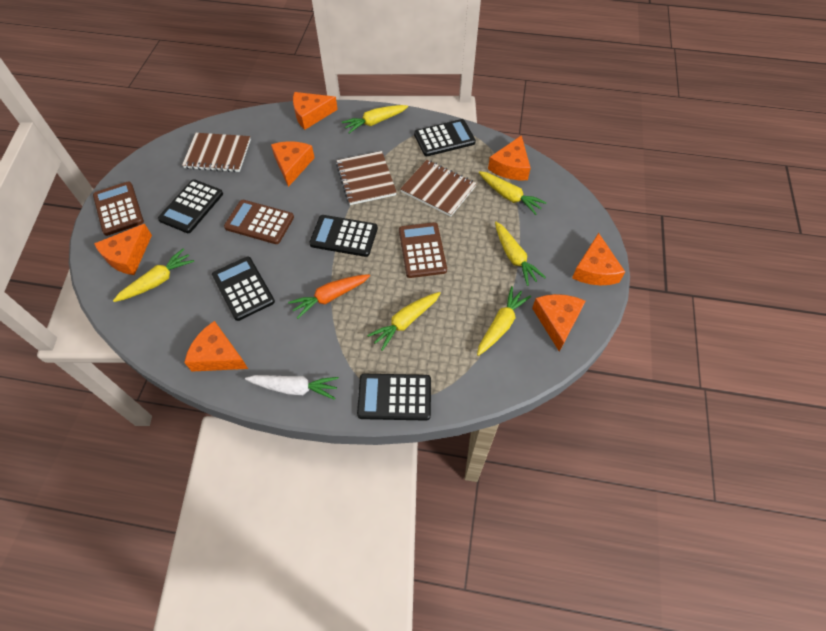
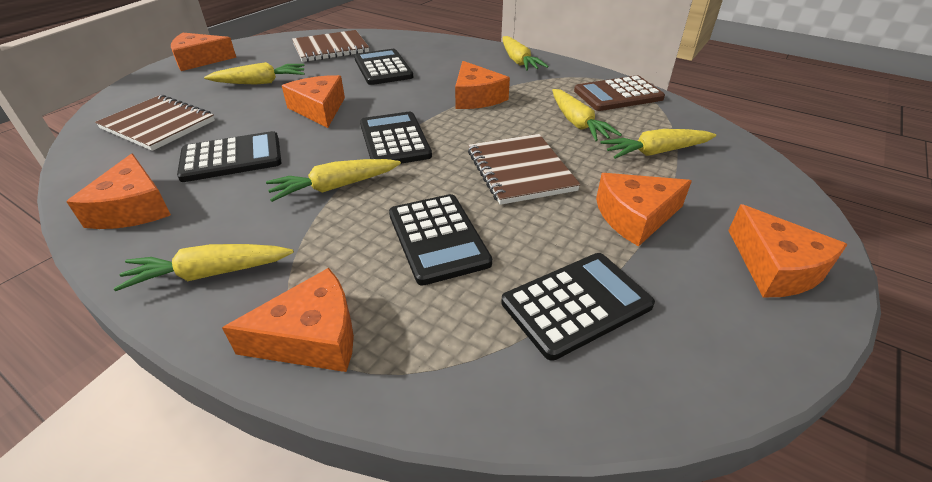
brown calculator: 3 -> 1
orange carrot: 1 -> 0
white carrot: 1 -> 0

